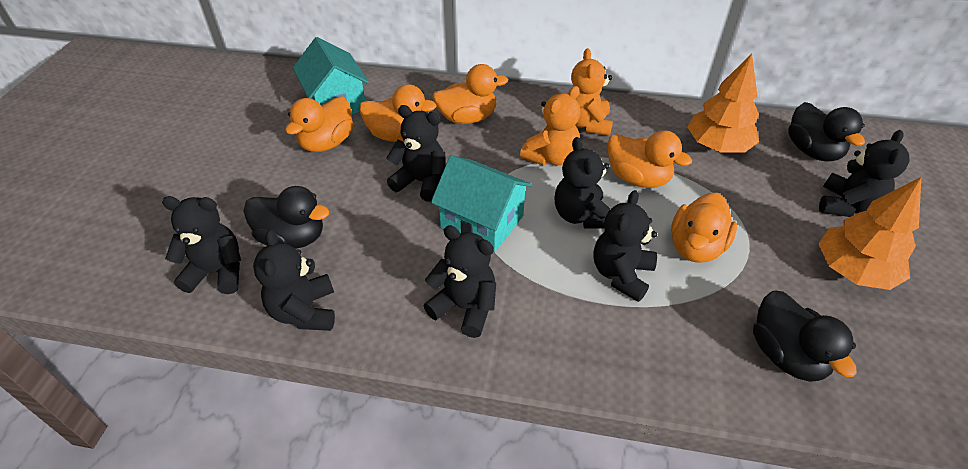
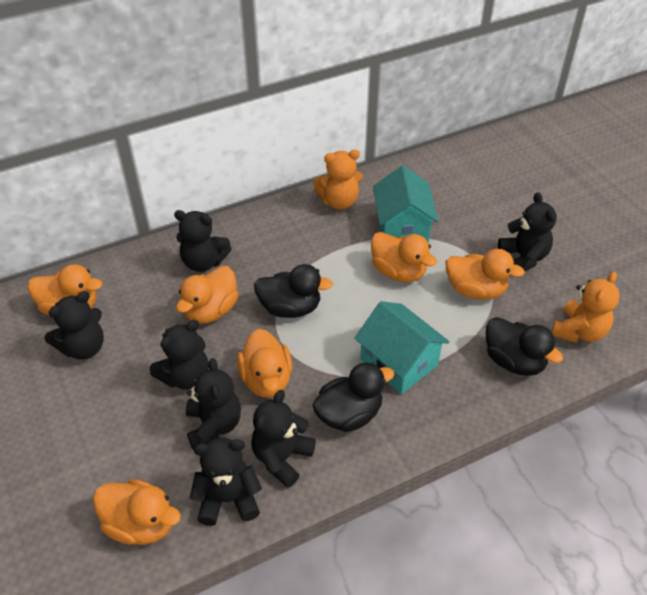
orange duck: 5 -> 6
orange tree: 2 -> 0

